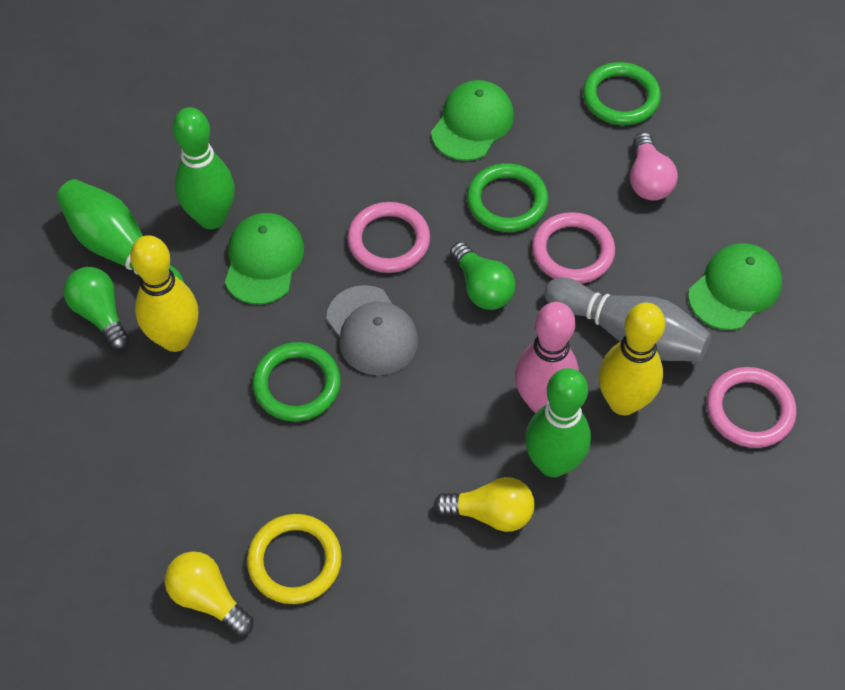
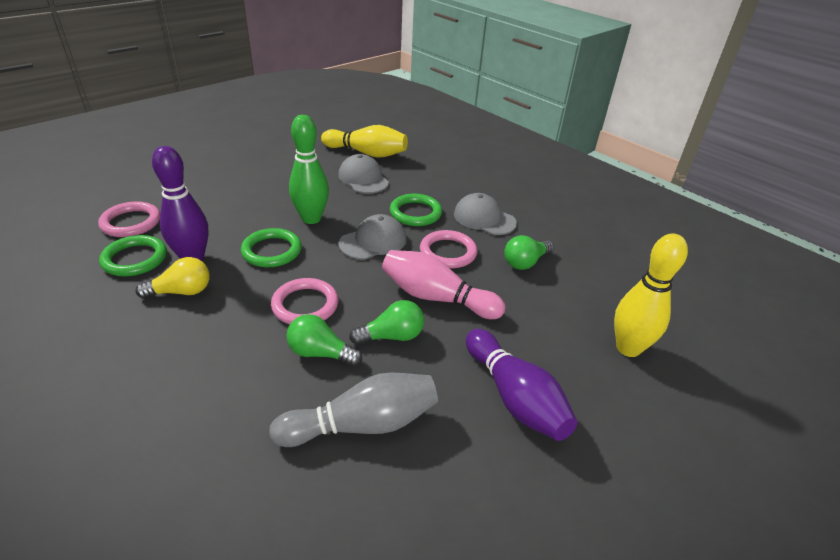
green bowling pin: 3 -> 1
green cap: 3 -> 0
green light bulb: 2 -> 3
grey cap: 1 -> 3
pink light bulb: 1 -> 0
purple bowling pin: 0 -> 2
yellow light bulb: 2 -> 1
yellow ring: 1 -> 0

